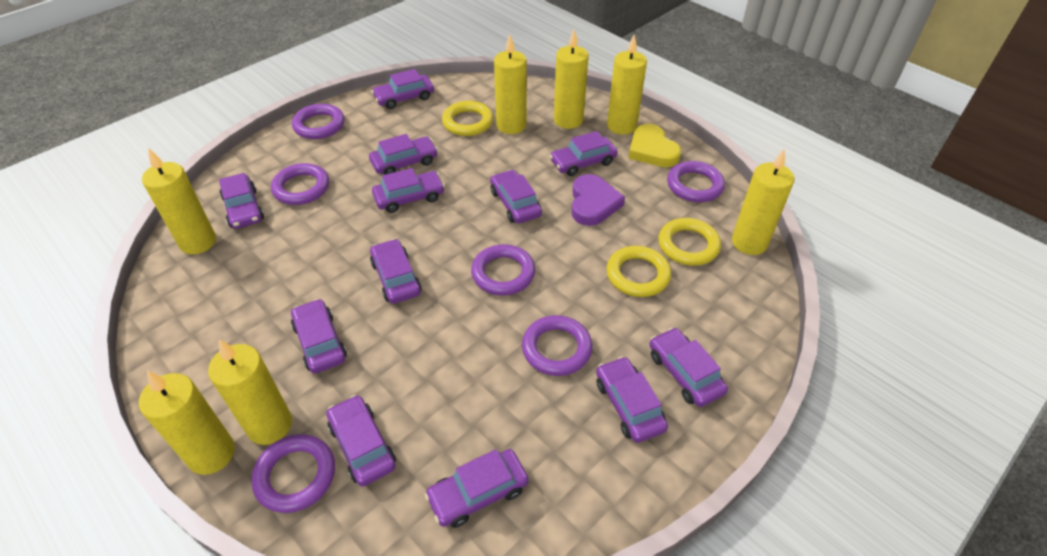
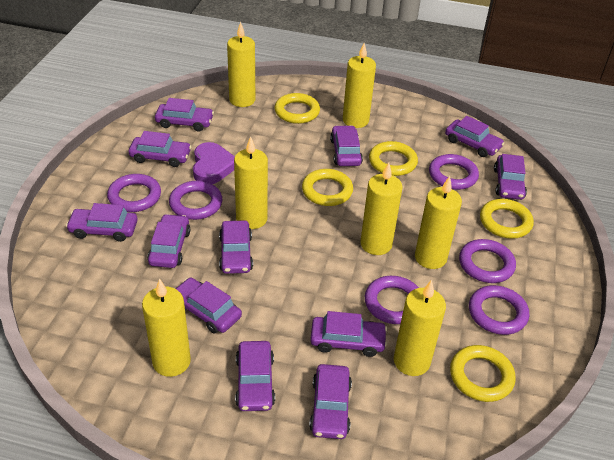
yellow heart: 1 -> 0
yellow ring: 3 -> 5

